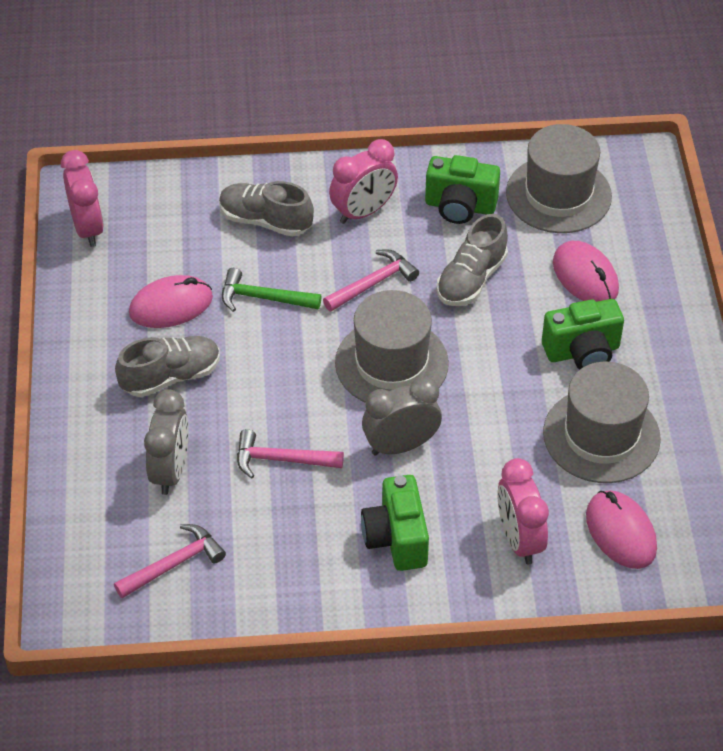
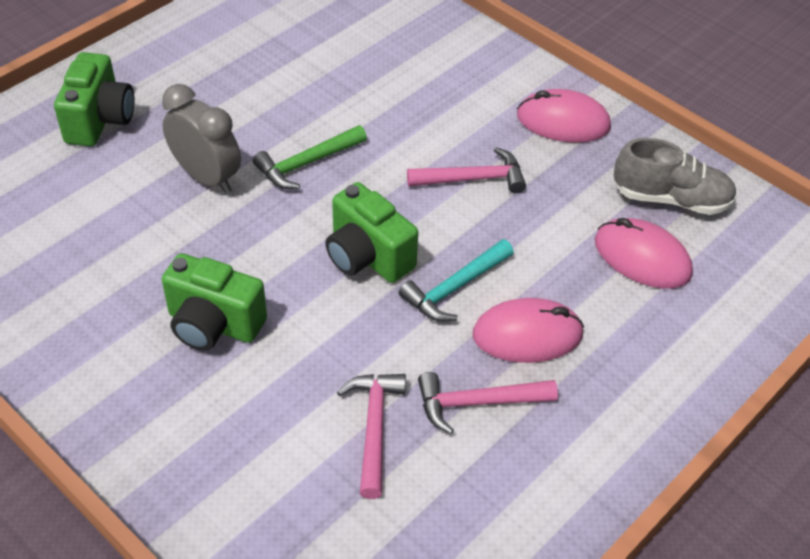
grey clock: 2 -> 1
grey hat: 3 -> 0
grey shoe: 3 -> 1
pink clock: 3 -> 0
turquoise hammer: 0 -> 1

